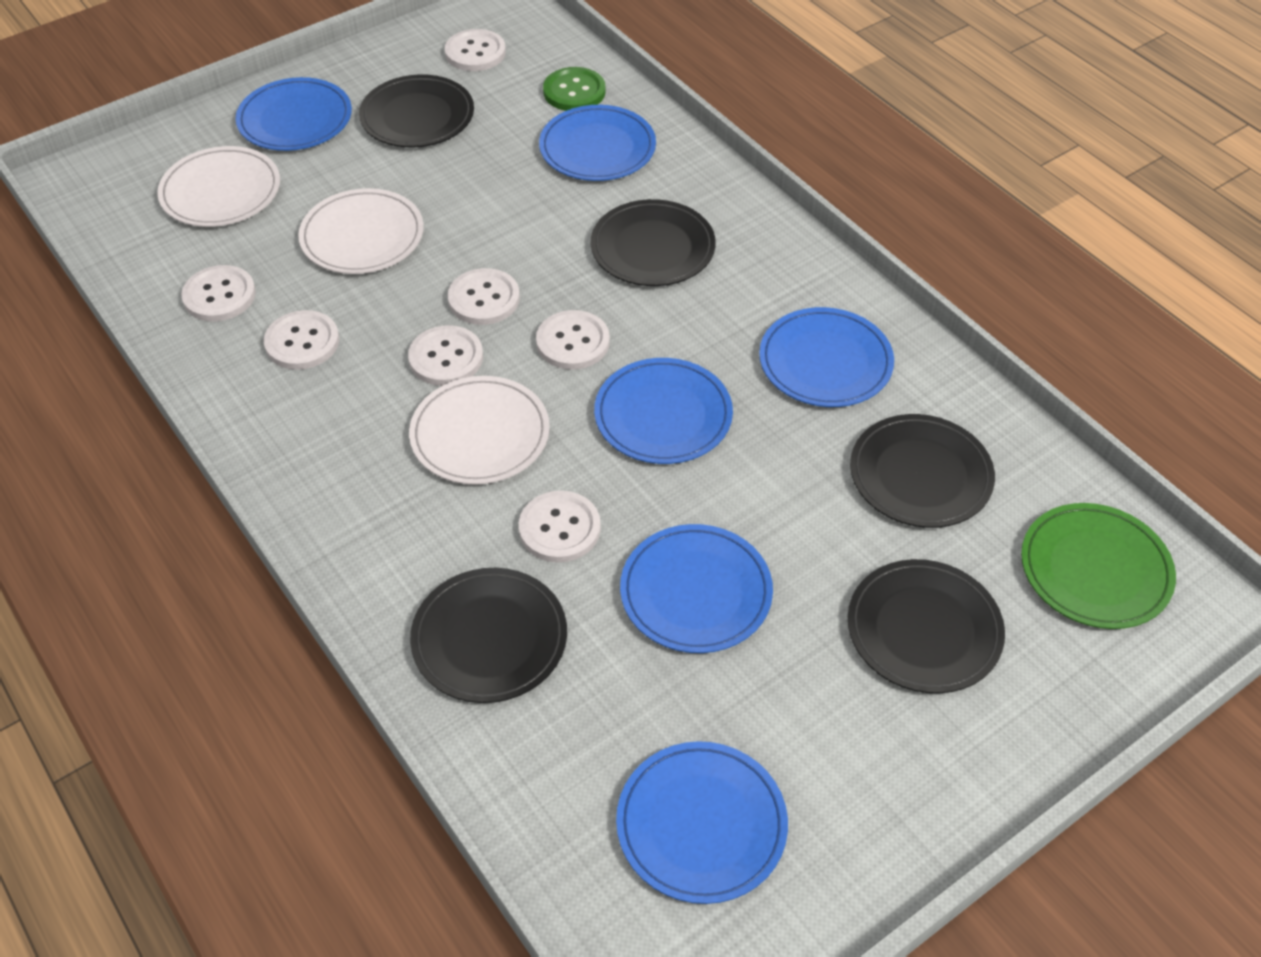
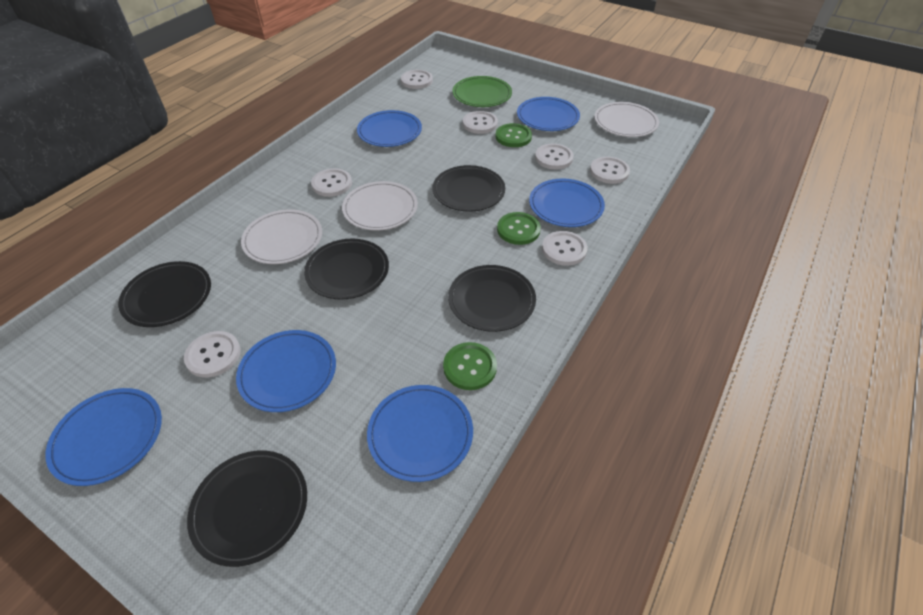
green button: 1 -> 3

